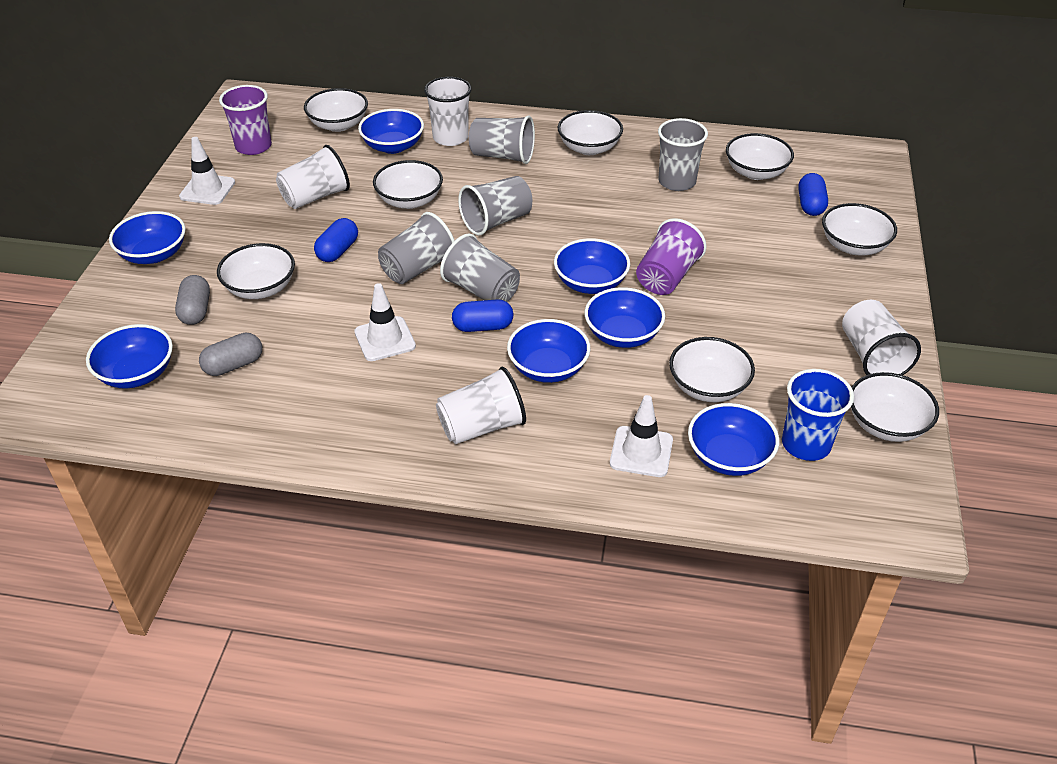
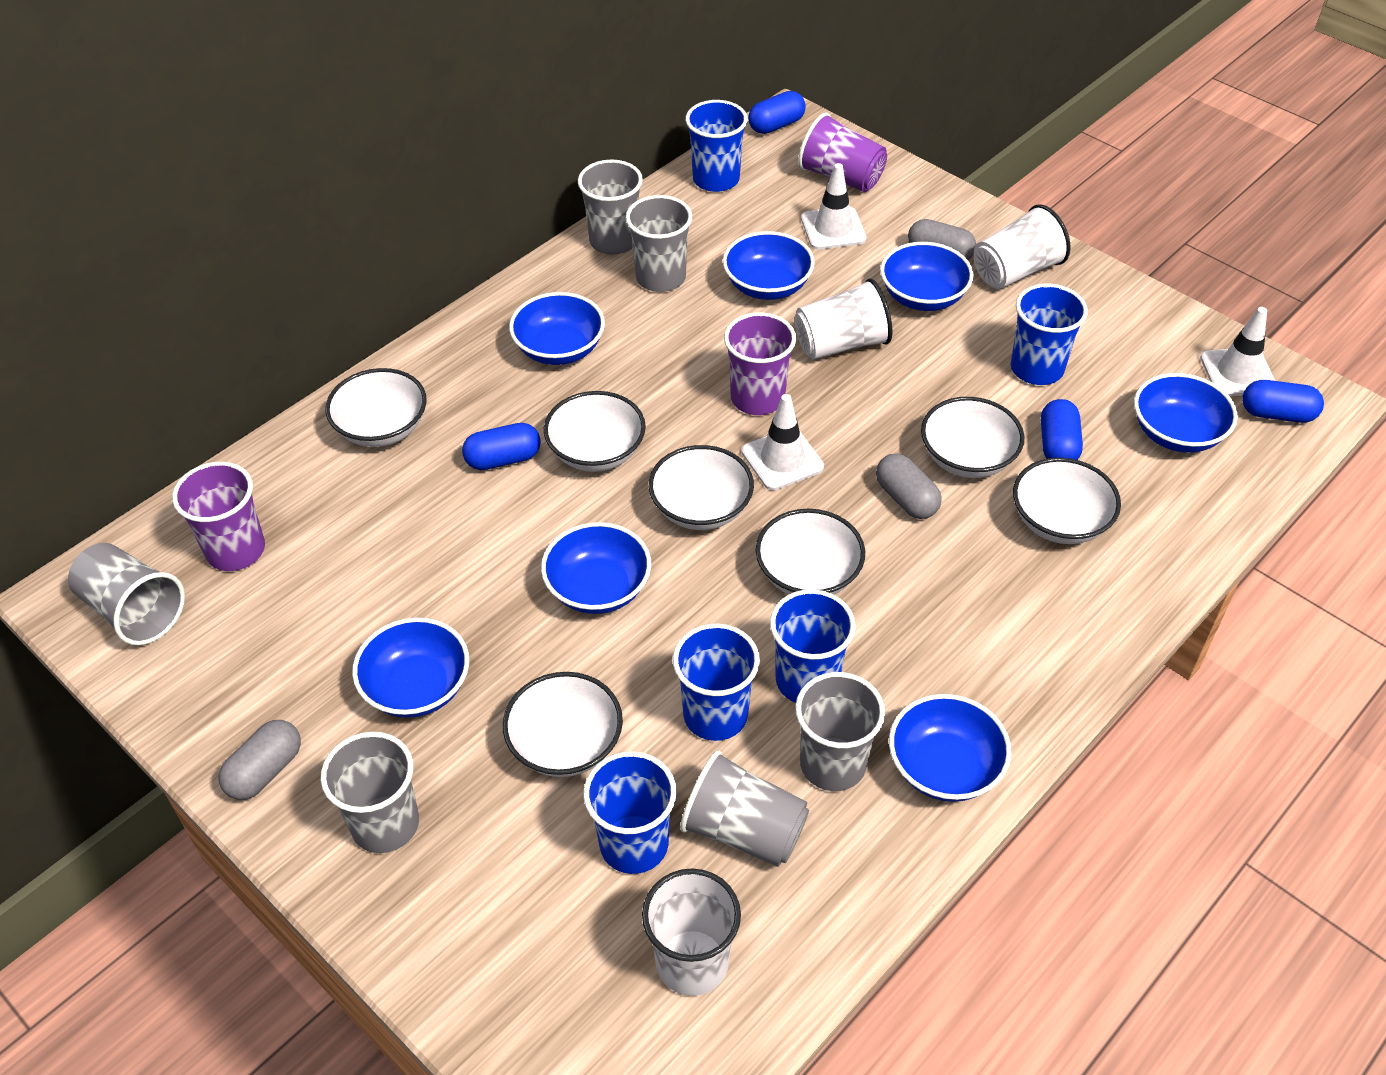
blue capsule: 3 -> 4
blue cup: 1 -> 5
grey capsule: 2 -> 3
grey cup: 5 -> 6
purple cup: 2 -> 3
white bowl: 8 -> 7
white cup: 4 -> 3

